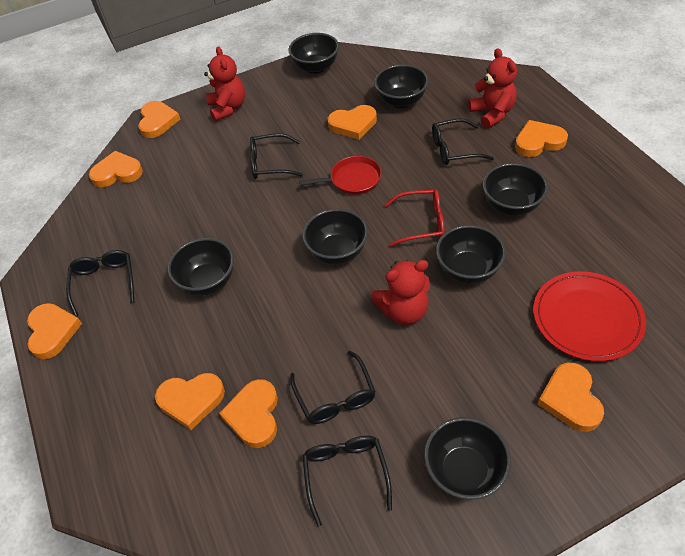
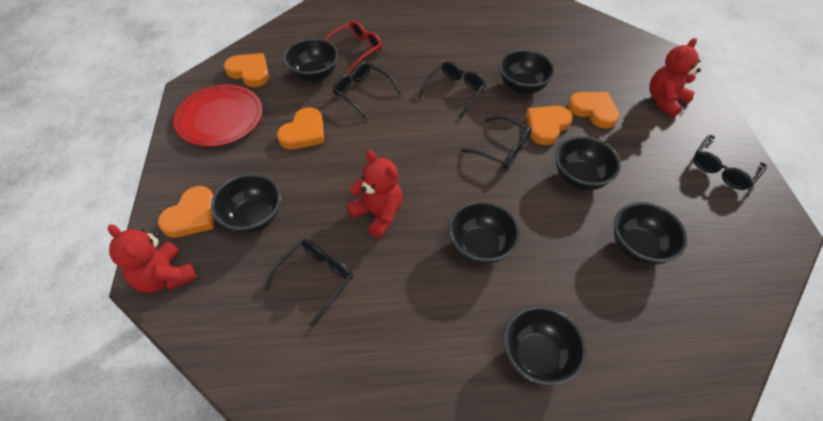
orange heart: 8 -> 5
red pan: 1 -> 0

